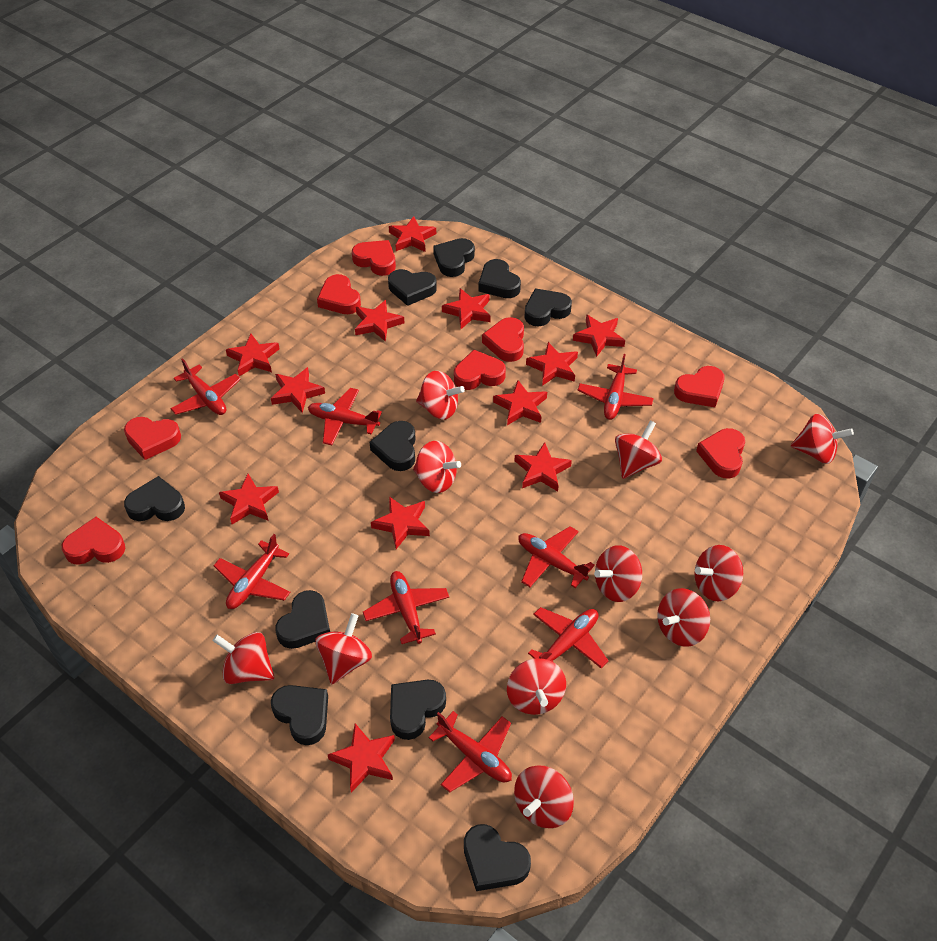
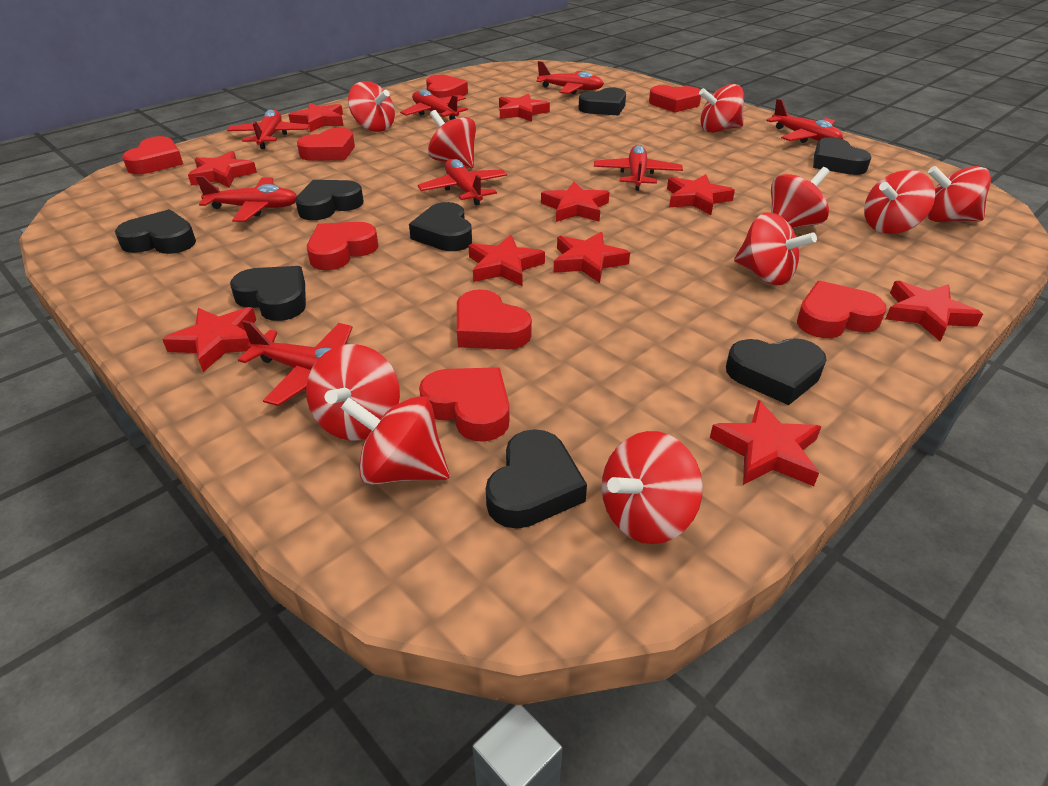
black heart: 10 -> 8
red spinning top: 11 -> 10
red star: 12 -> 10

